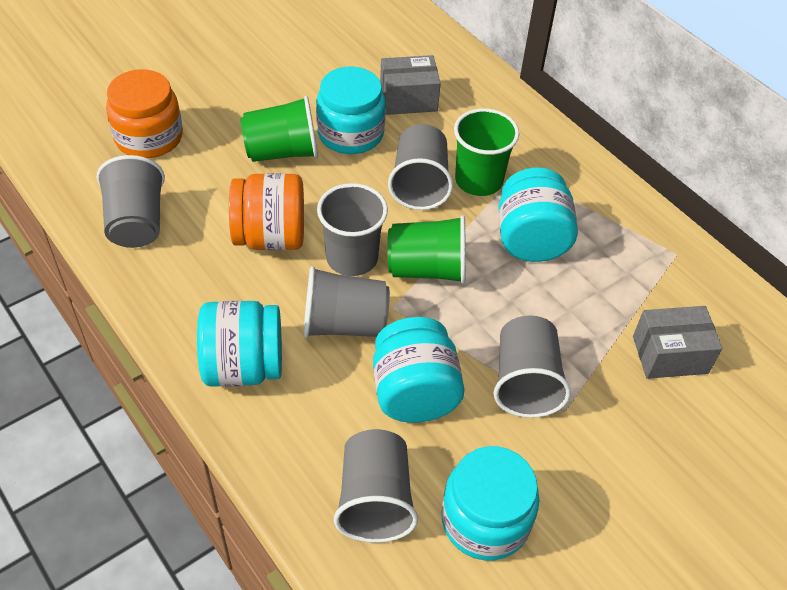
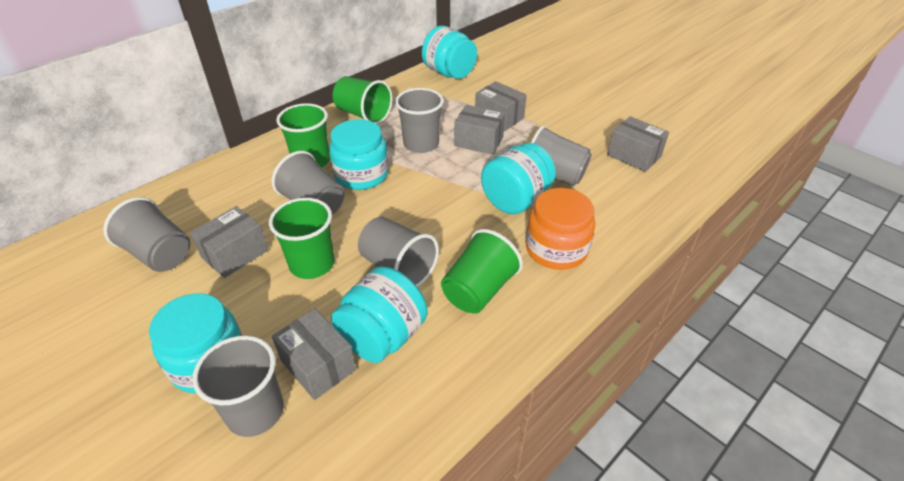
green cup: 3 -> 4
grey box: 2 -> 5
orange jar: 2 -> 1

